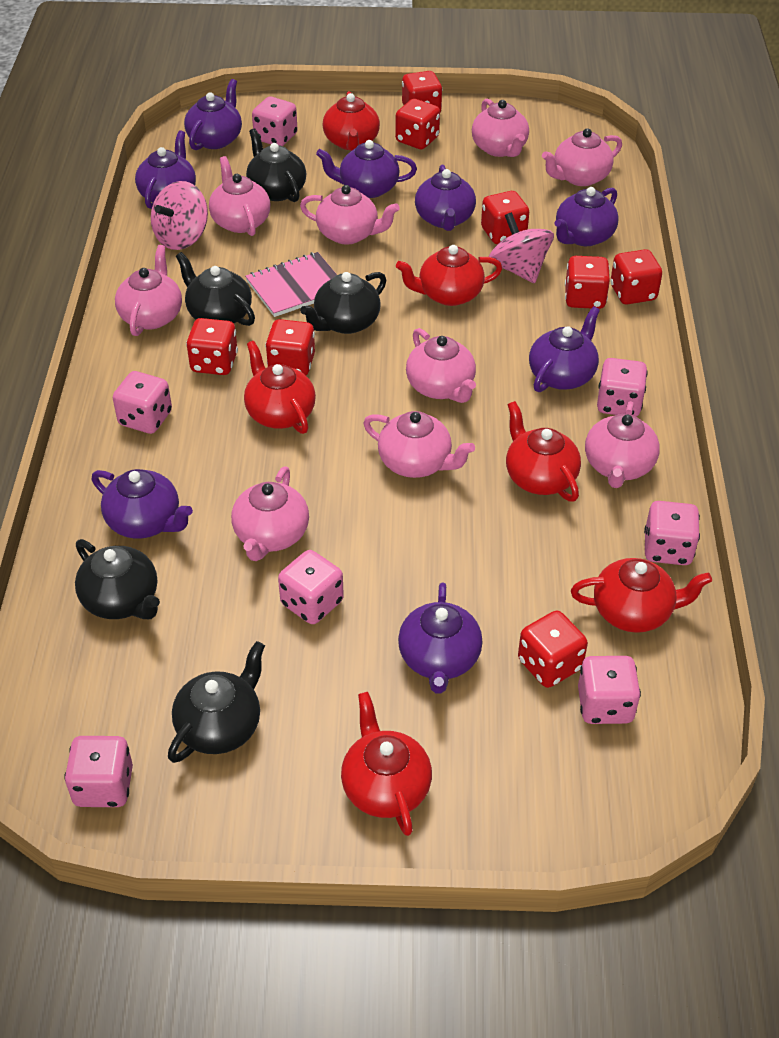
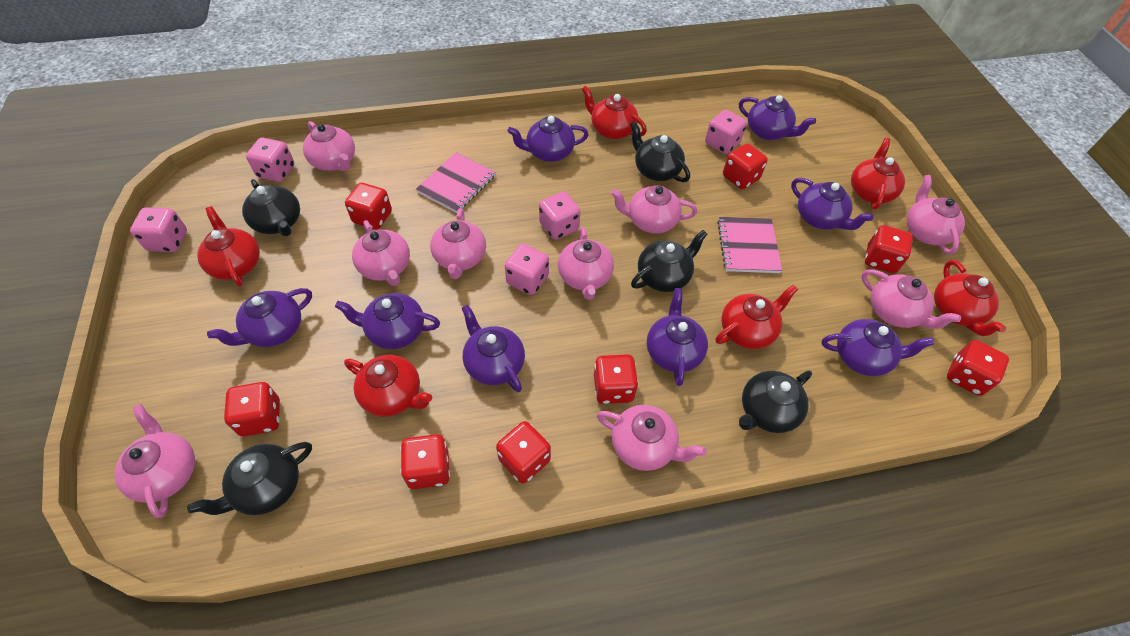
pink dice: 7 -> 5
pink notebook: 1 -> 2
pink spinning top: 2 -> 0

